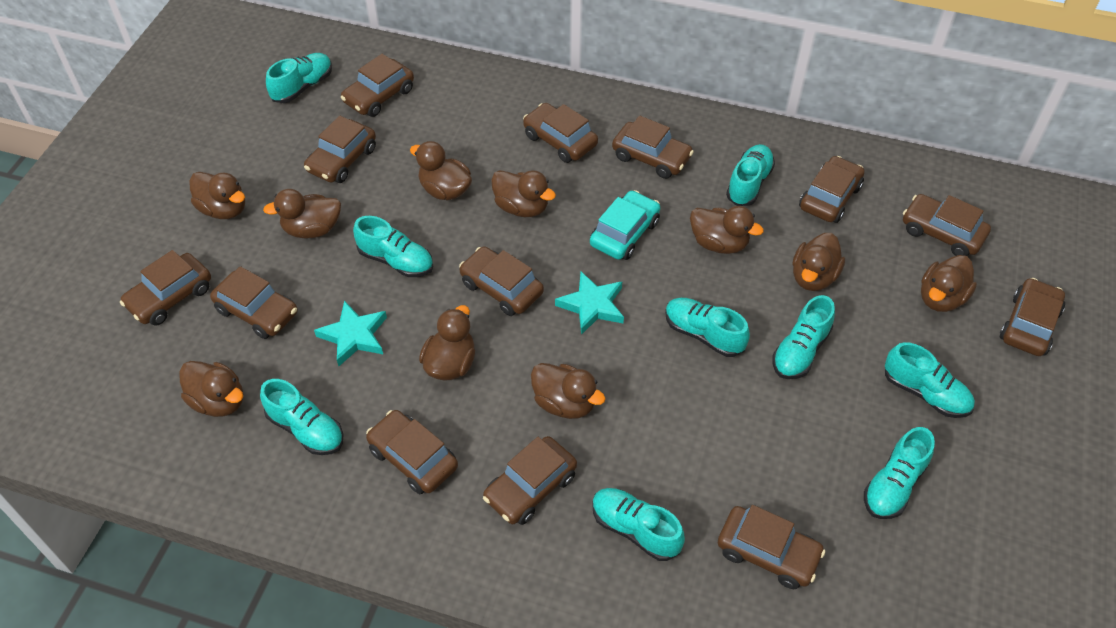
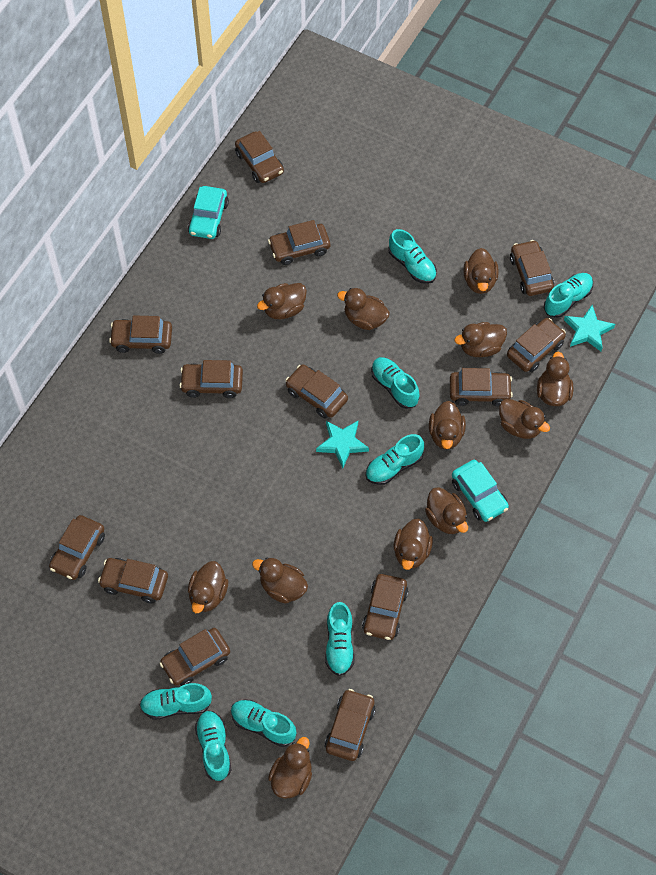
brown duck: 10 -> 12
turquoise car: 1 -> 2
turquoise shoe: 9 -> 8

